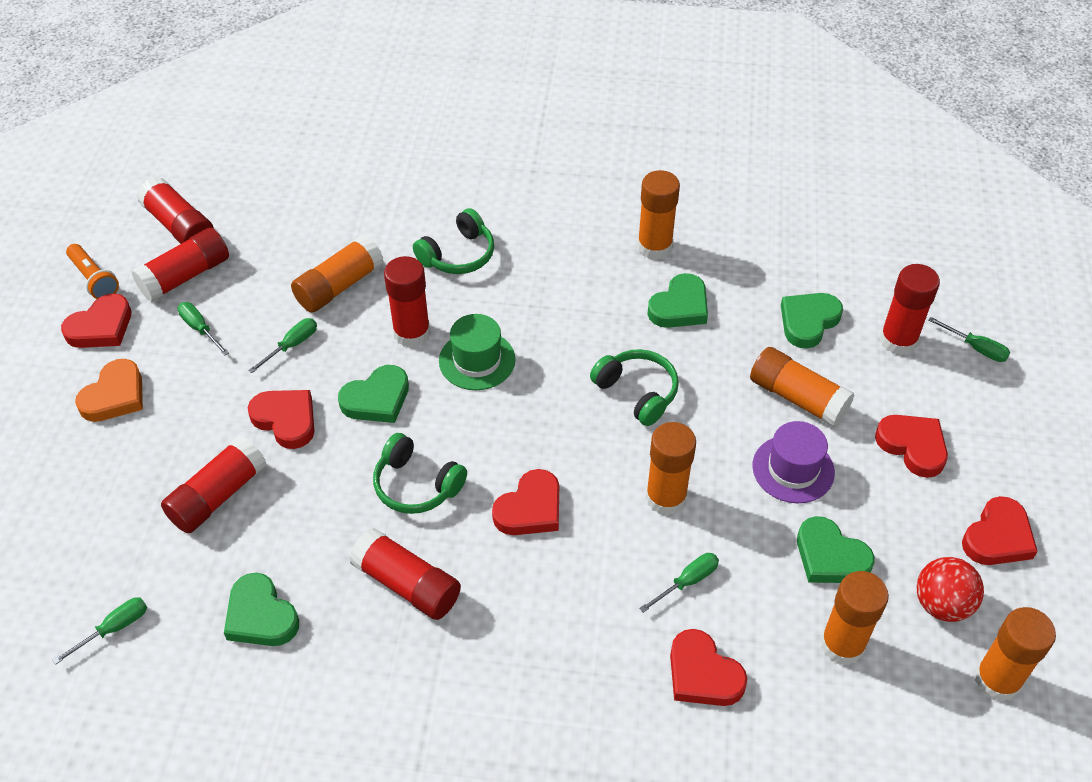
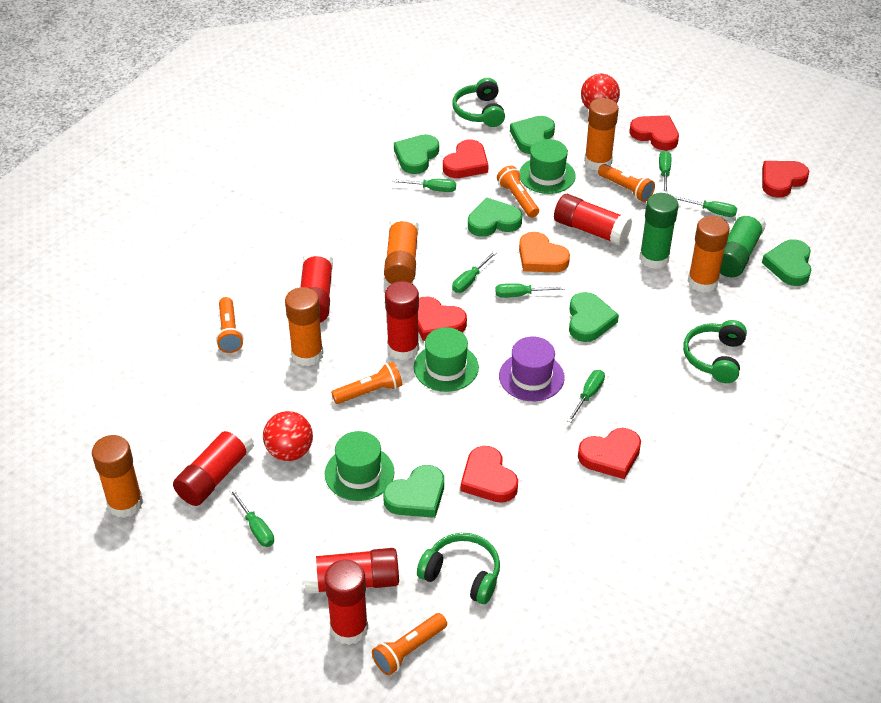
green glue stick: 0 -> 2
green hat: 1 -> 3
green heart: 5 -> 6
green screwdriver: 5 -> 7
orange flashlight: 1 -> 5
orange glue stick: 6 -> 5
red ball: 1 -> 2

